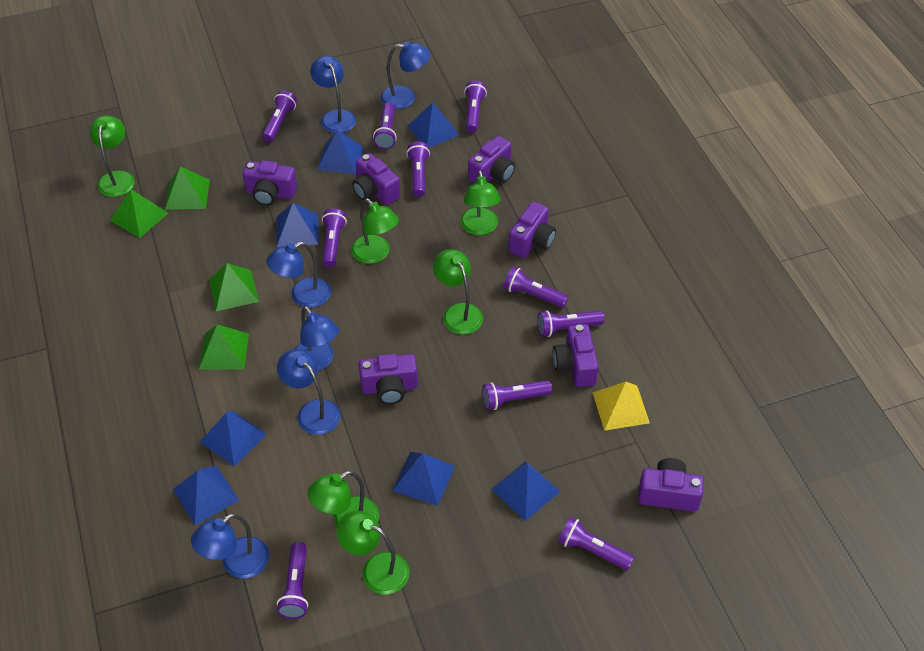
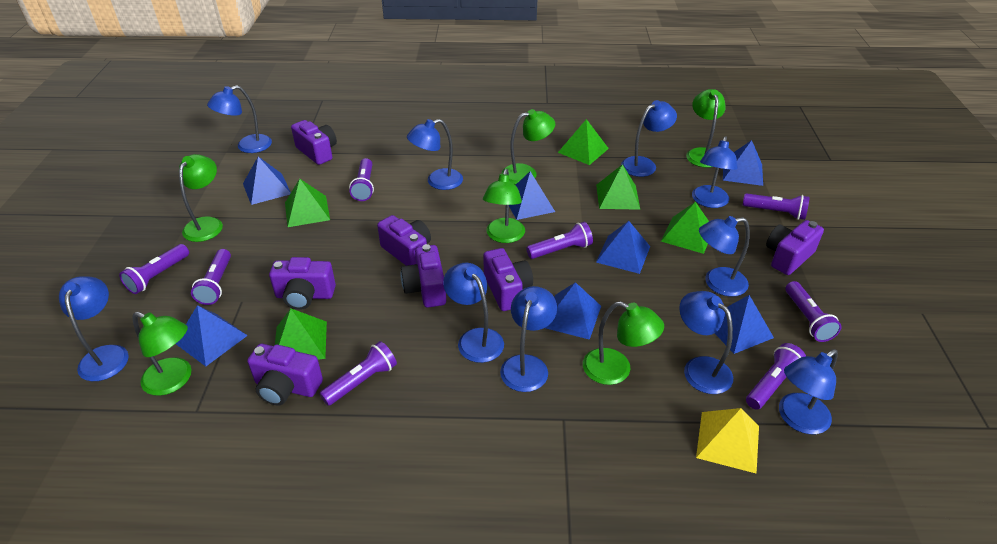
blue lamp: 6 -> 10
green pyramid: 4 -> 5
purple flashlight: 10 -> 8

